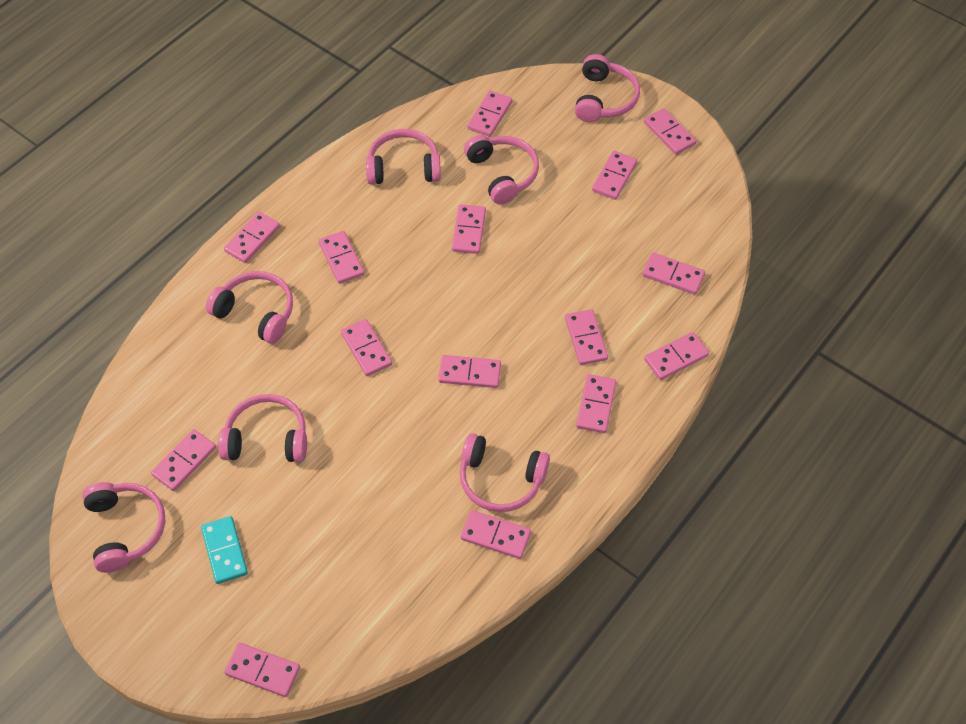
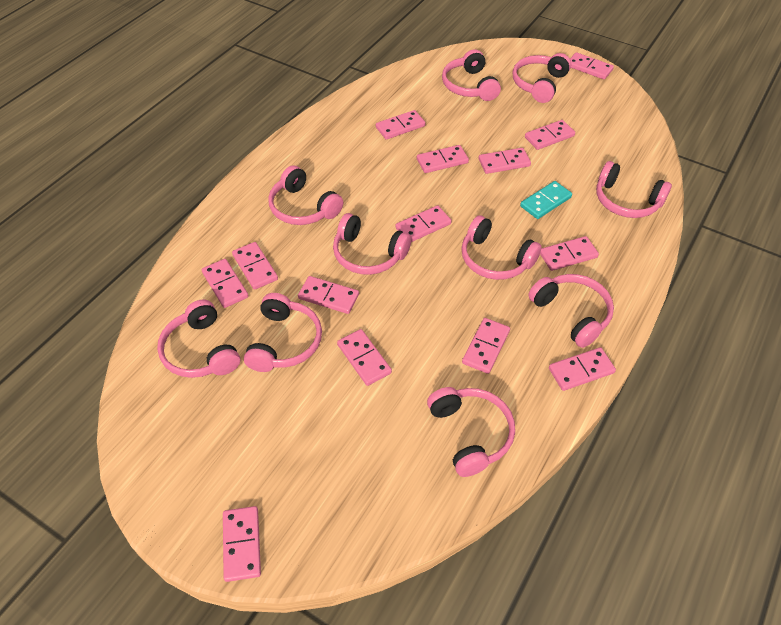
pink domino: 15 -> 14
pink headphones: 7 -> 10

